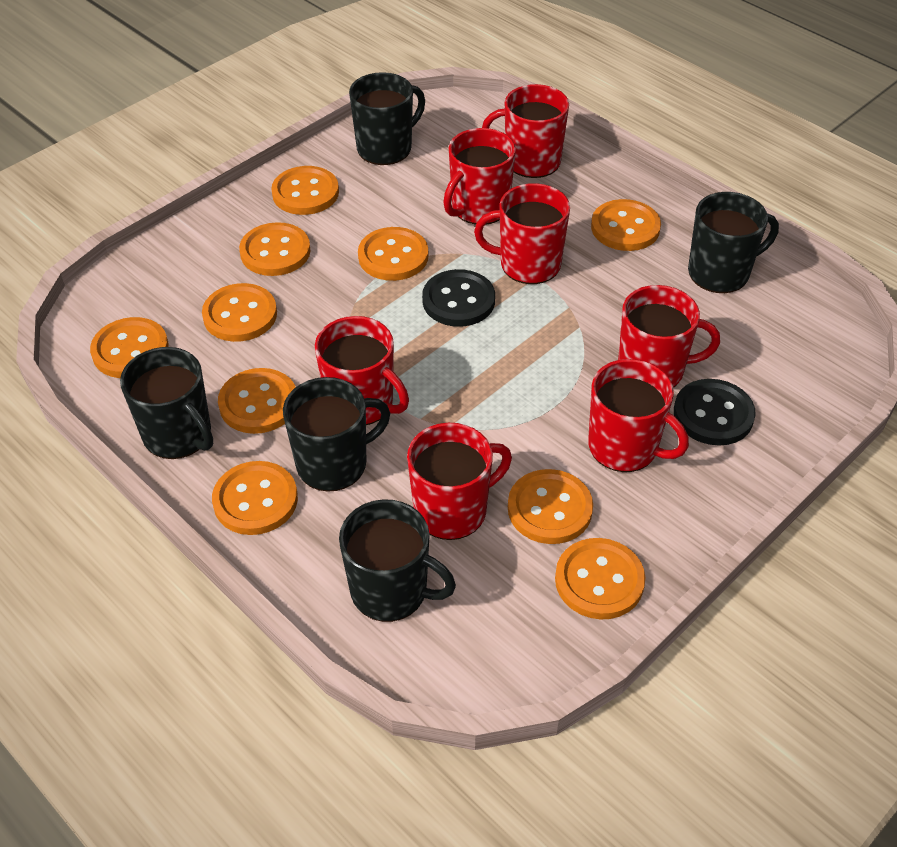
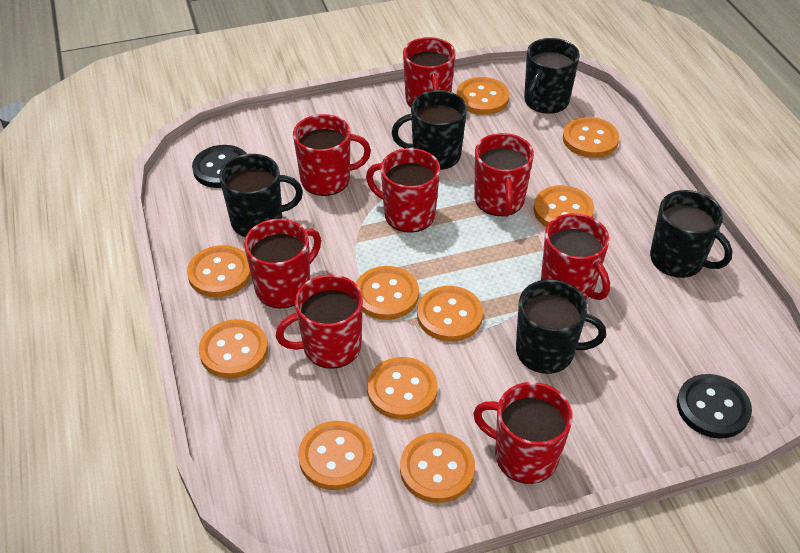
red mug: 7 -> 8

